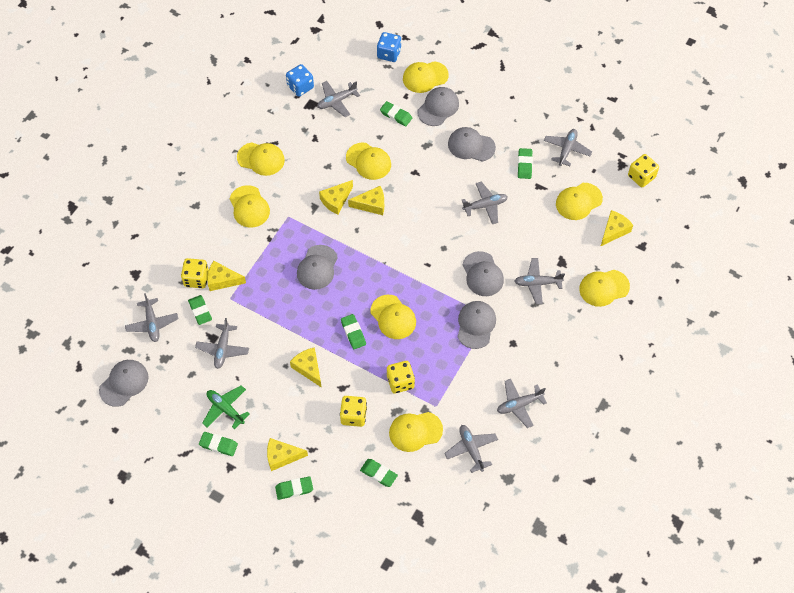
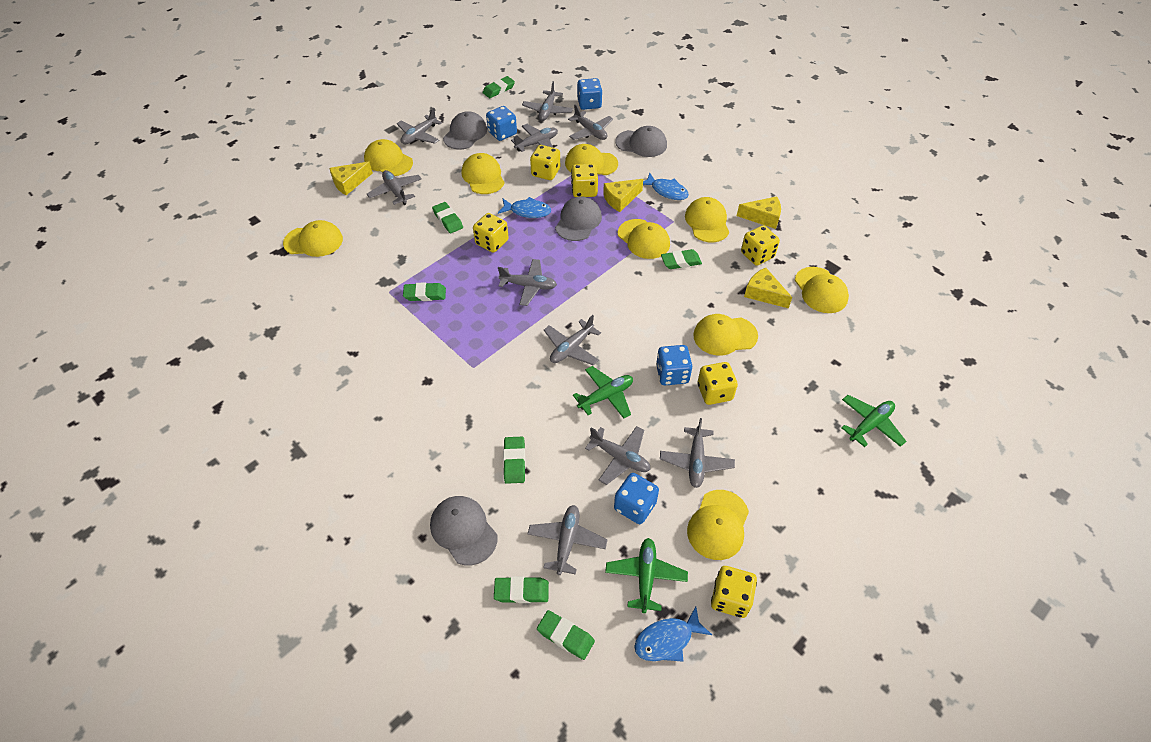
blue dice: 2 -> 4
blue fish: 0 -> 3
green plane: 1 -> 3
grey cap: 6 -> 4
grey plane: 8 -> 10
yellow cap: 8 -> 9
yellow cheese: 6 -> 4
yellow dice: 4 -> 6

